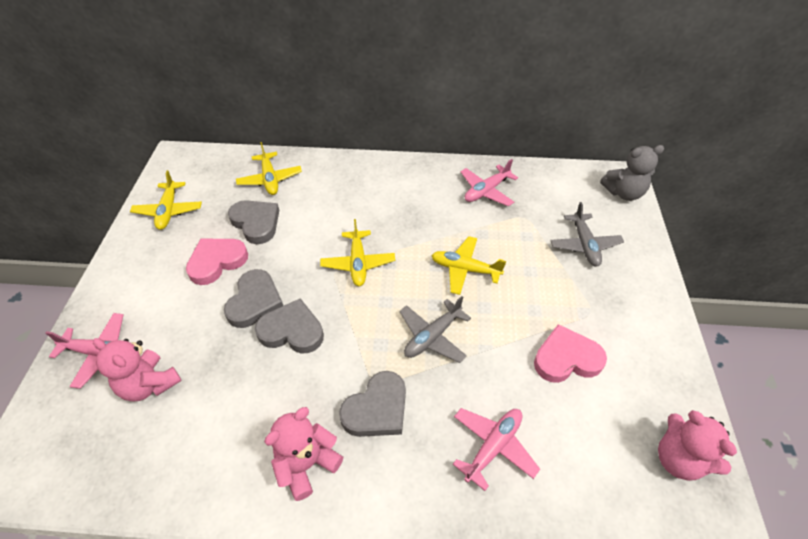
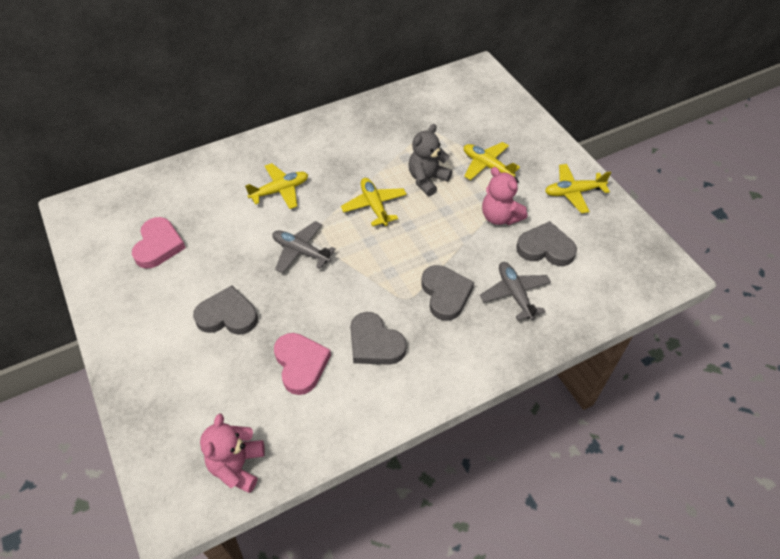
pink plane: 3 -> 0
pink teddy bear: 3 -> 2

